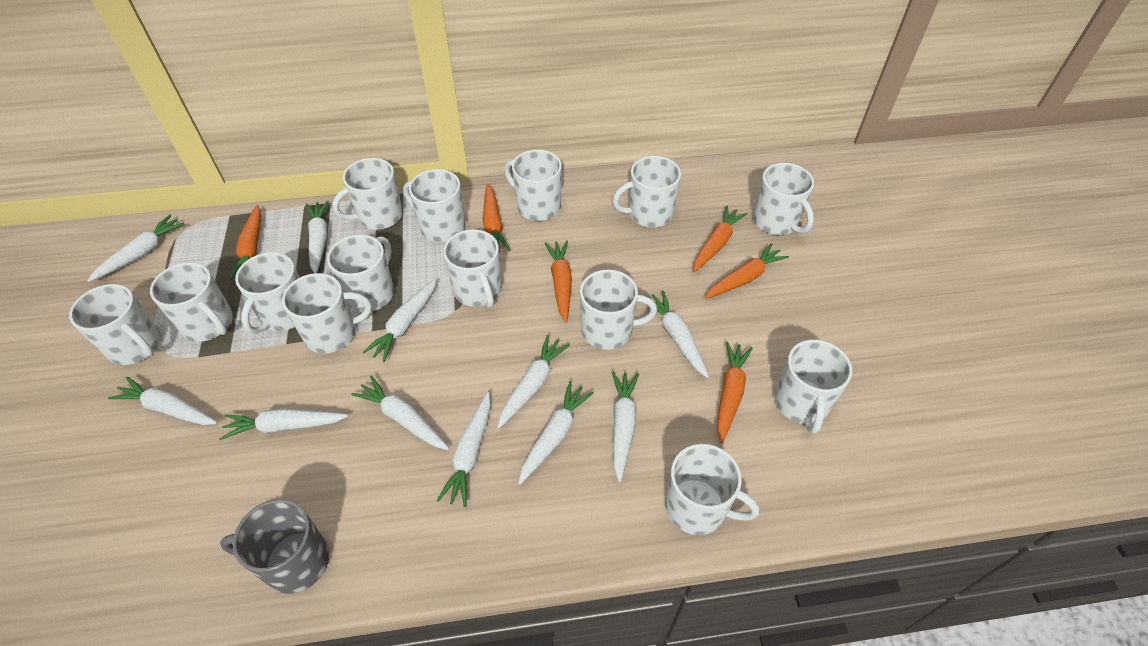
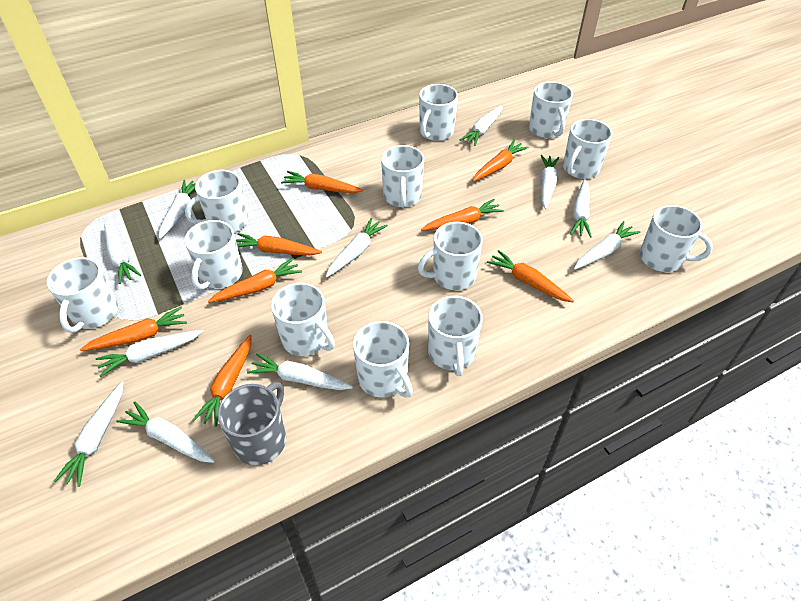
orange carrot: 6 -> 8
white mug: 14 -> 12

